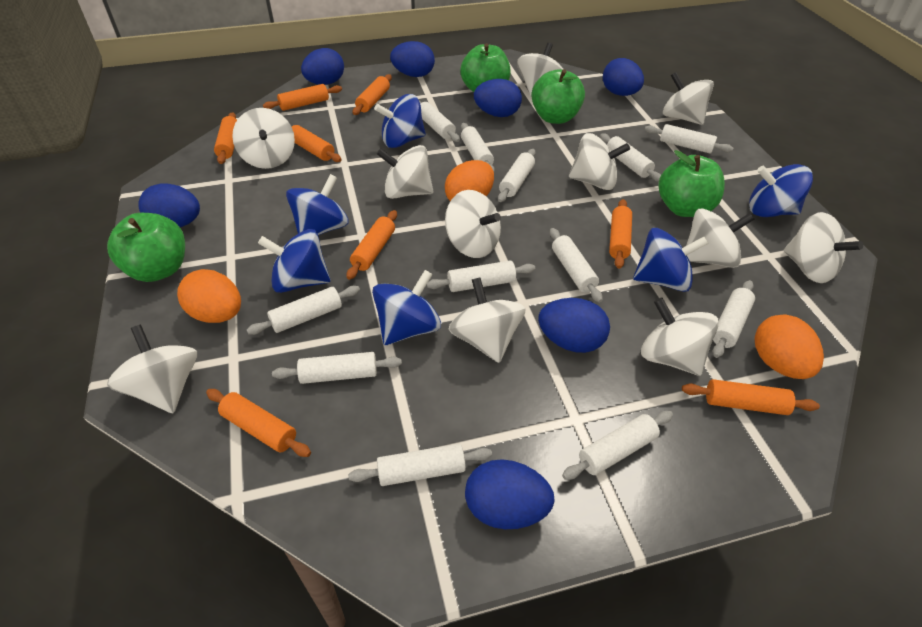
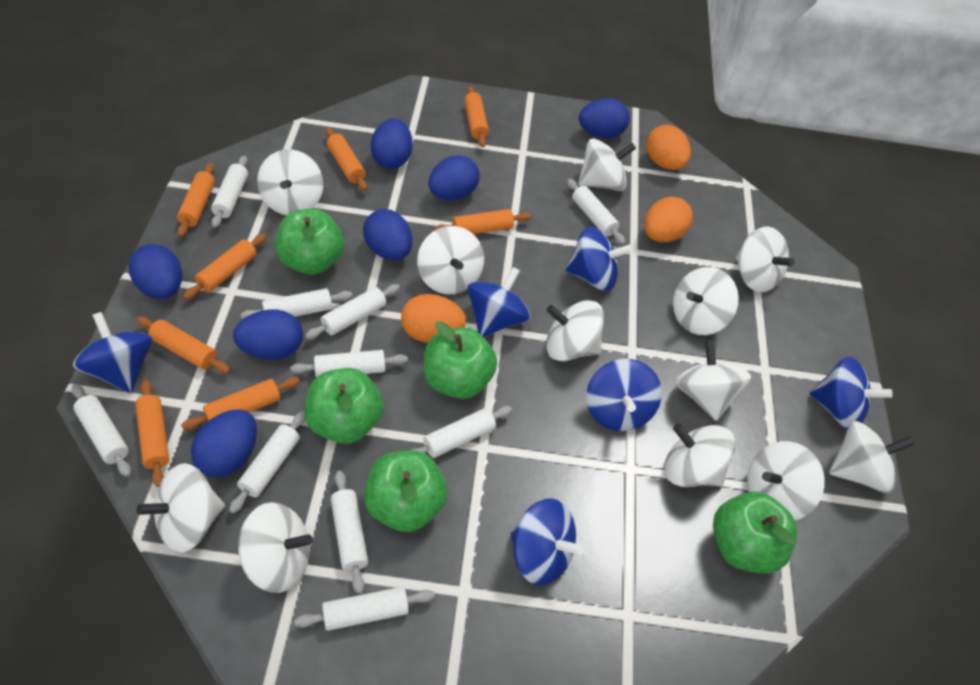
green apple: 4 -> 5
white rolling pin: 12 -> 10
white spinning top: 11 -> 12

